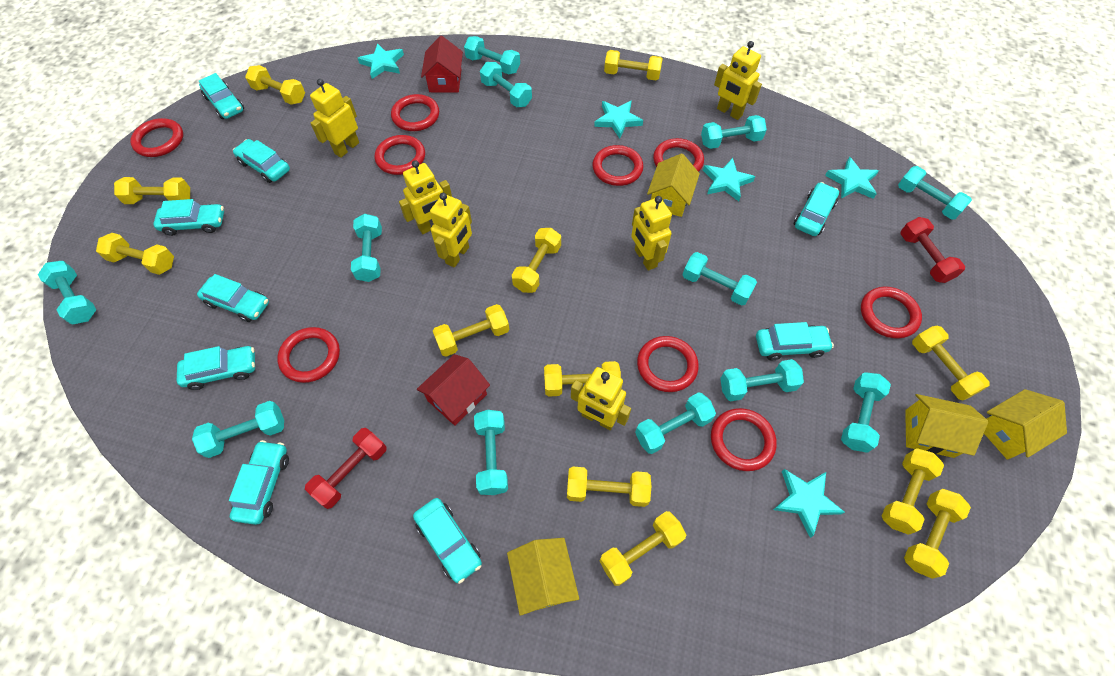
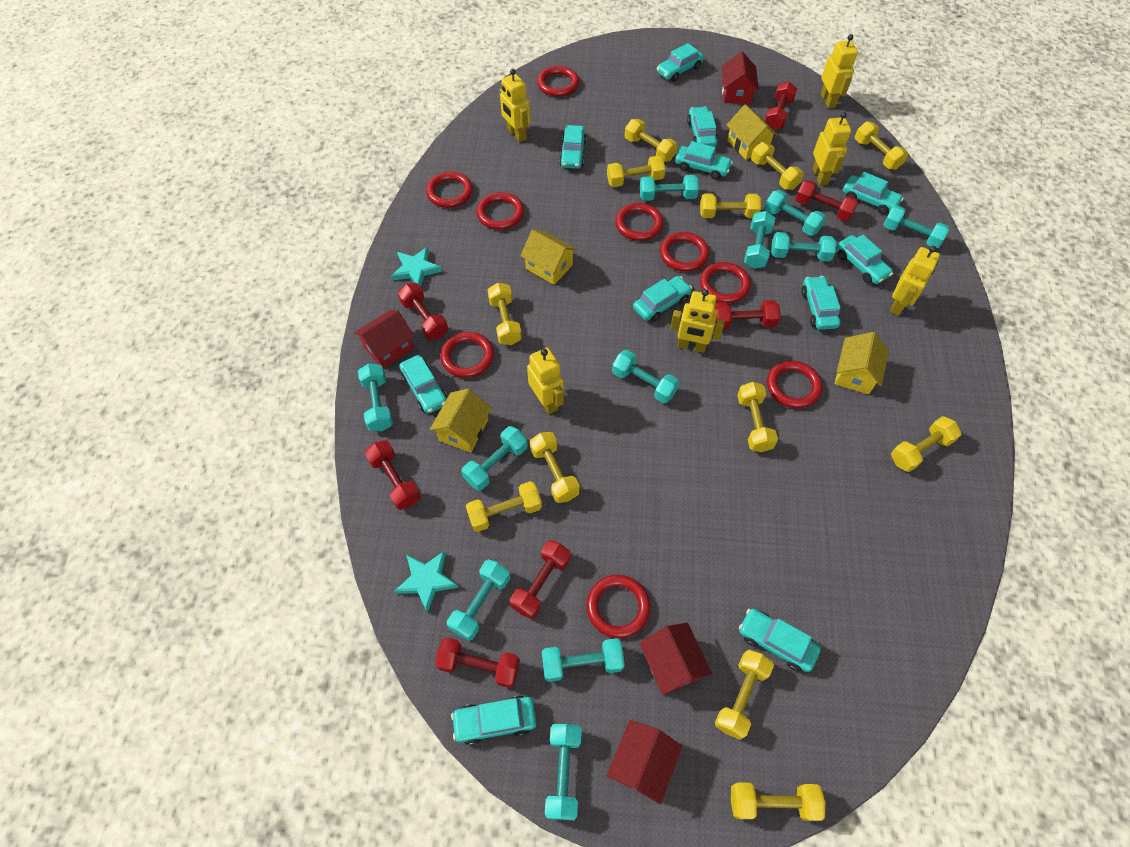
red dumbbell: 2 -> 7
red house: 2 -> 4
turquoise car: 9 -> 11
turquoise dumbbell: 12 -> 11
turquoise star: 5 -> 2

